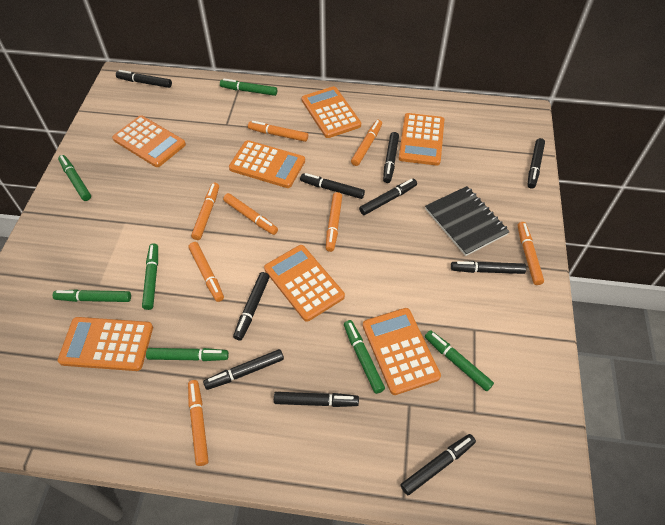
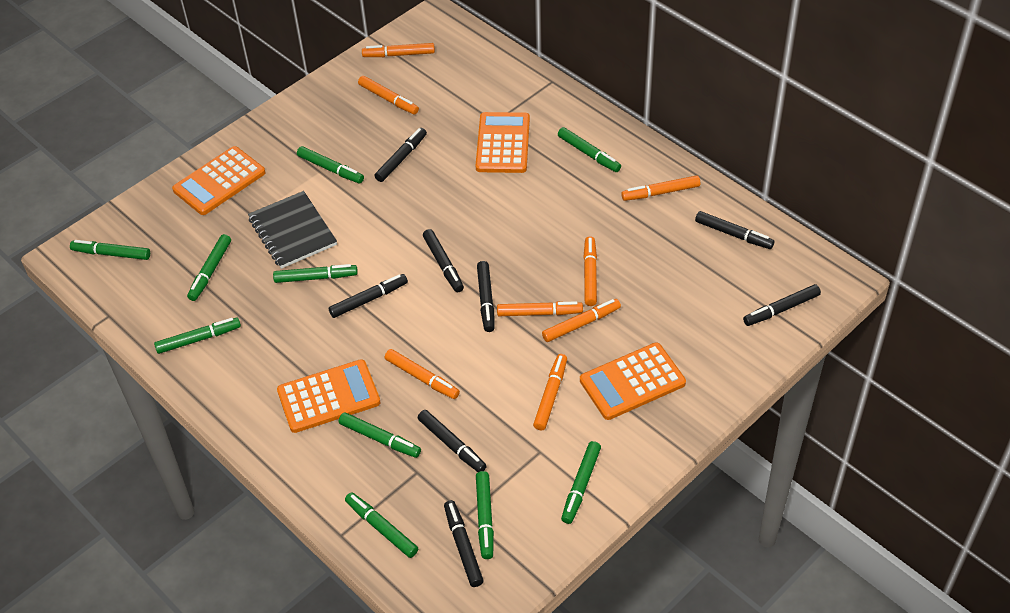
black marker: 10 -> 8
green marker: 7 -> 10
orange calculator: 7 -> 4

